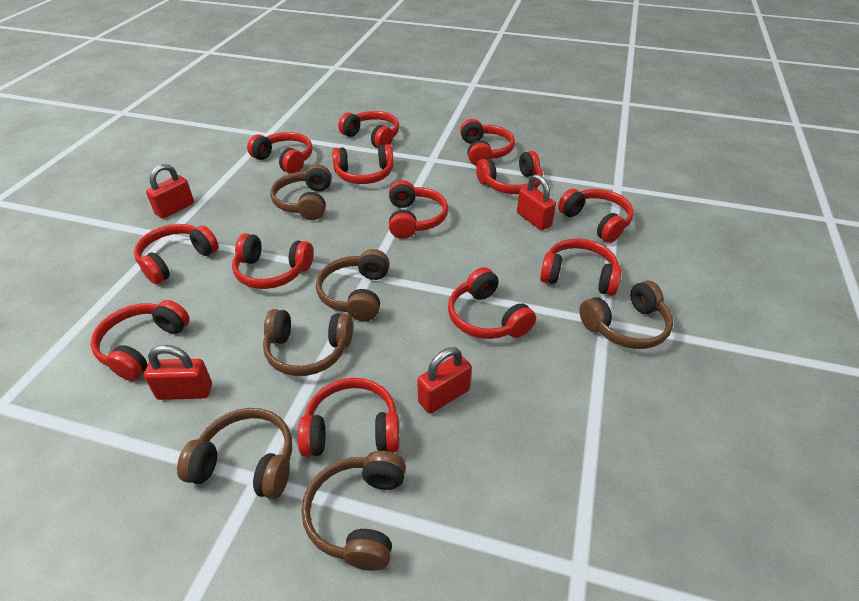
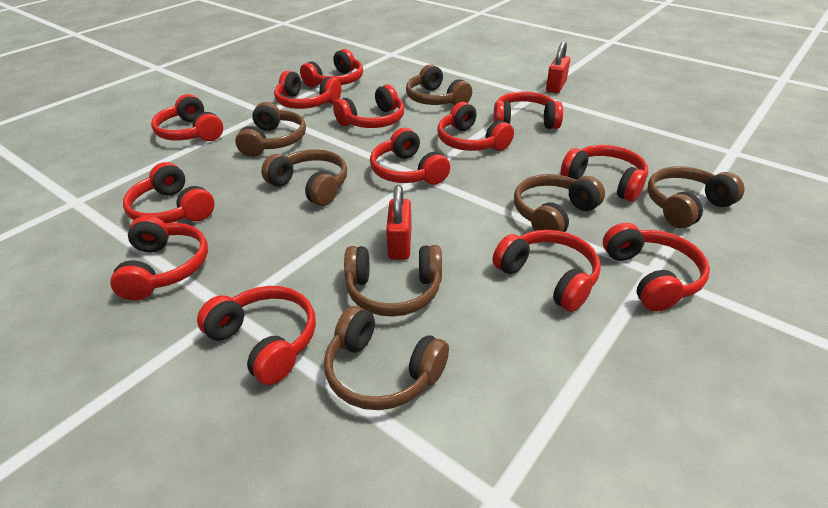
brown headphones: 6 -> 7
red padlock: 4 -> 2

